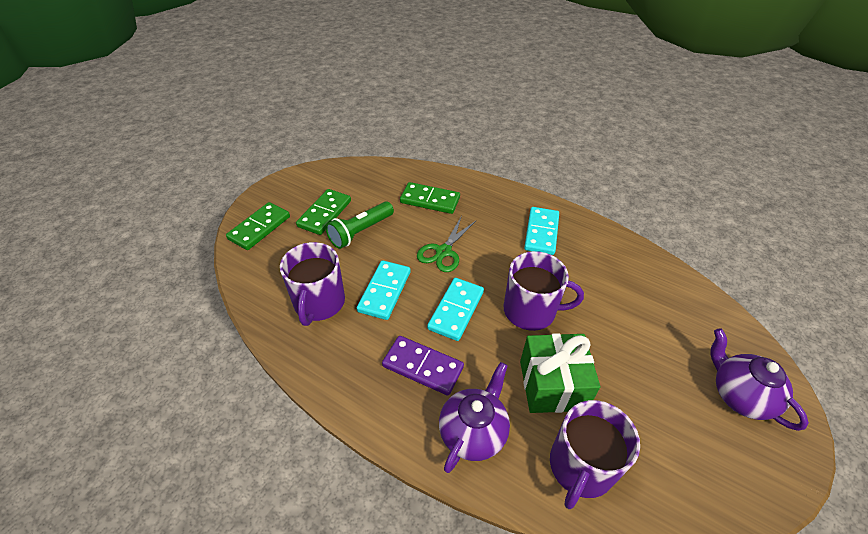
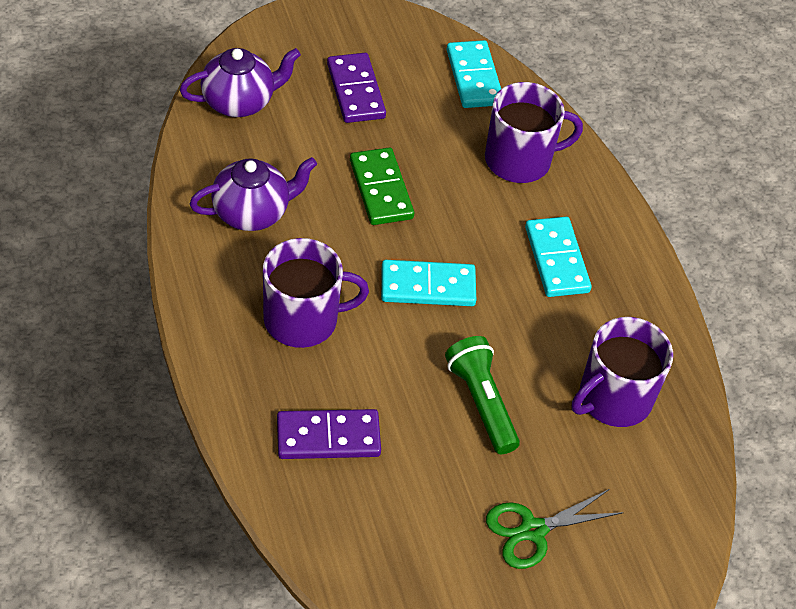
green domino: 3 -> 1
green gift: 1 -> 0
purple domino: 1 -> 2

